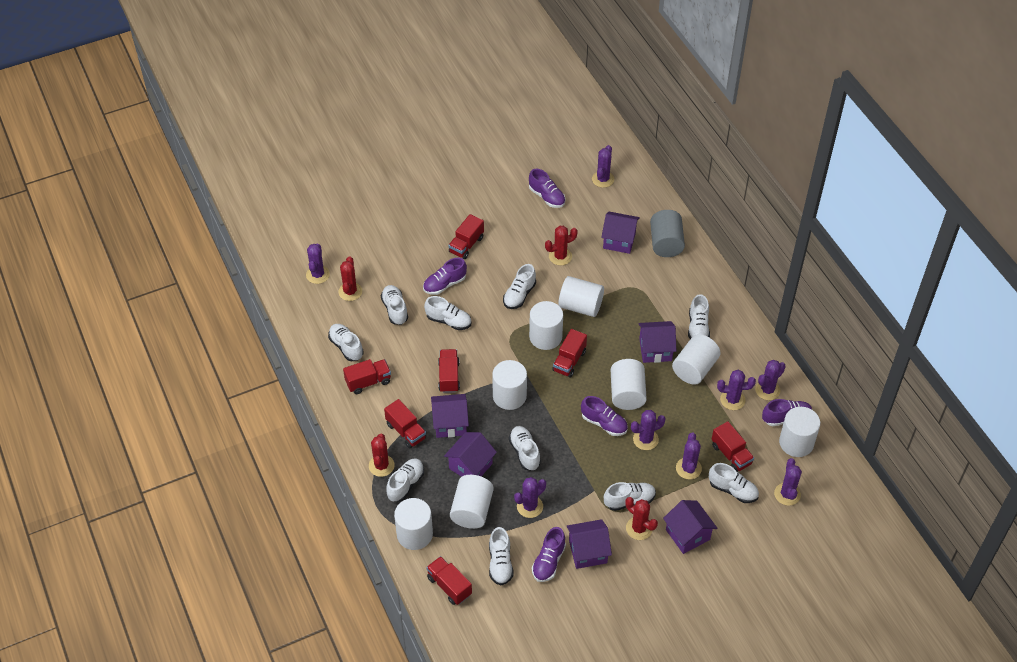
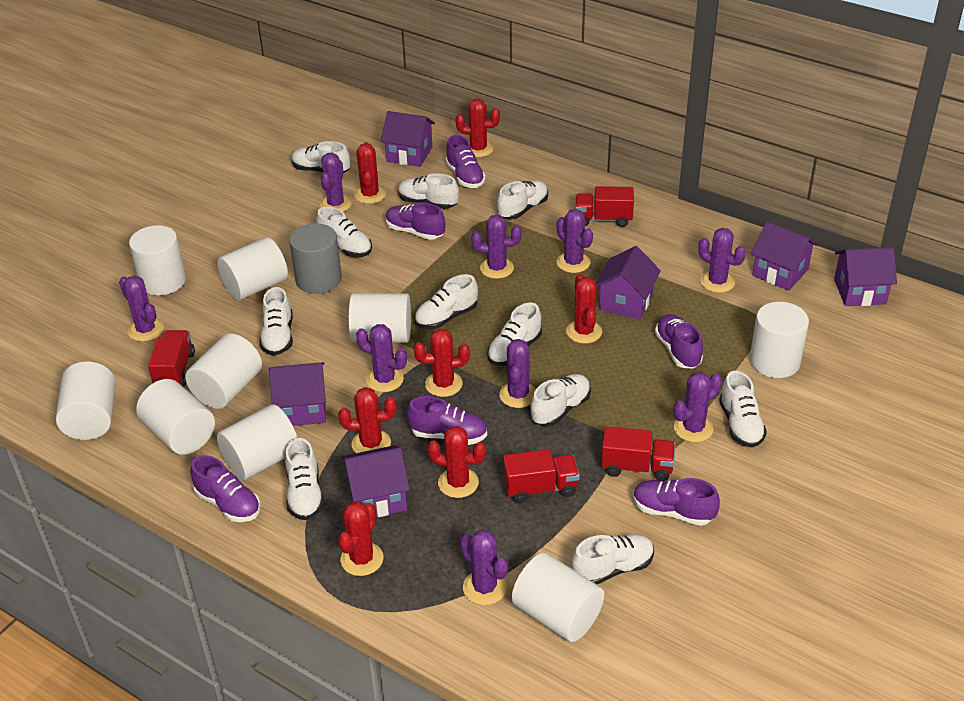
purple cactus: 8 -> 9
purple shoe: 5 -> 6
red cactus: 4 -> 7
red truck: 7 -> 4
white cylinder: 8 -> 9
white shoe: 10 -> 11

